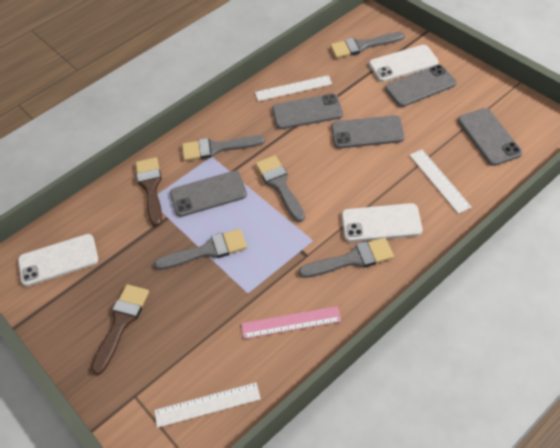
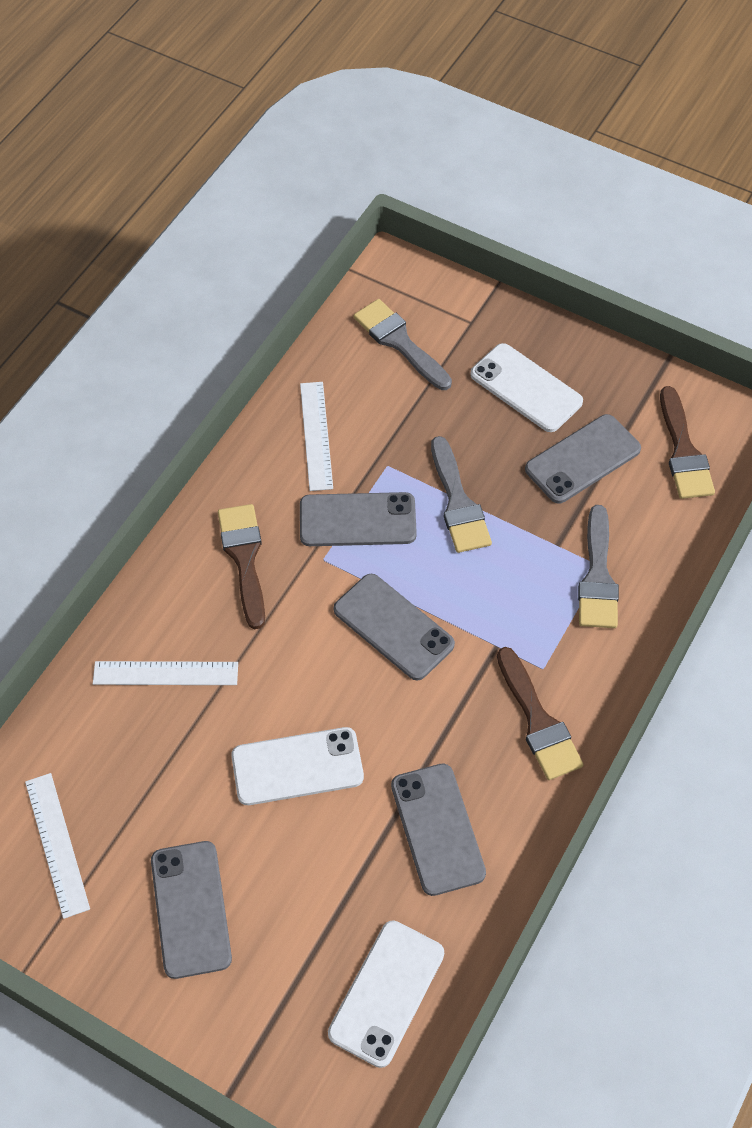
brown brush: 2 -> 3
grey brush: 5 -> 3
pink ruler: 1 -> 0

